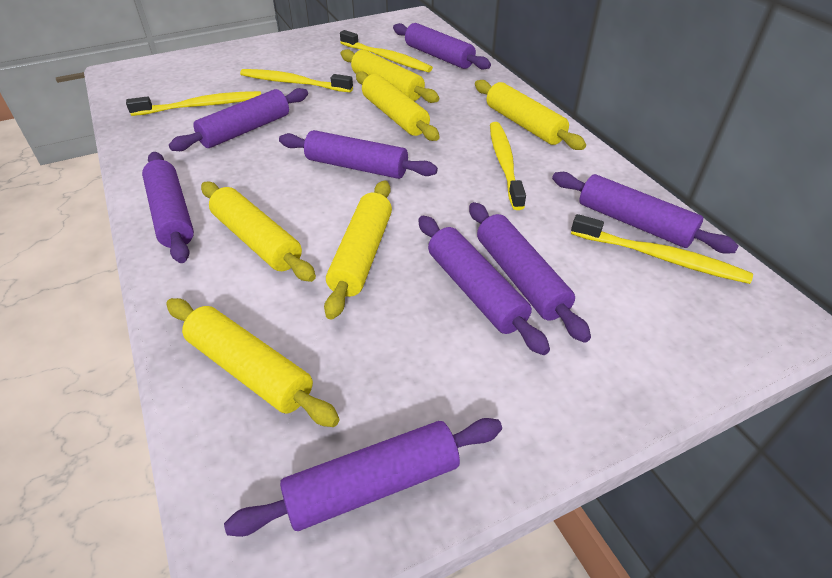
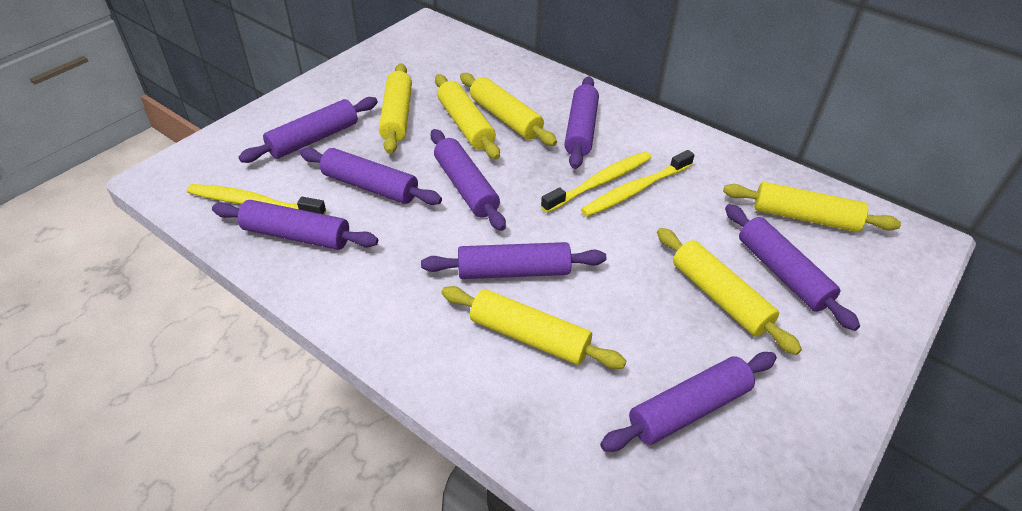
yellow toothbrush: 5 -> 3

